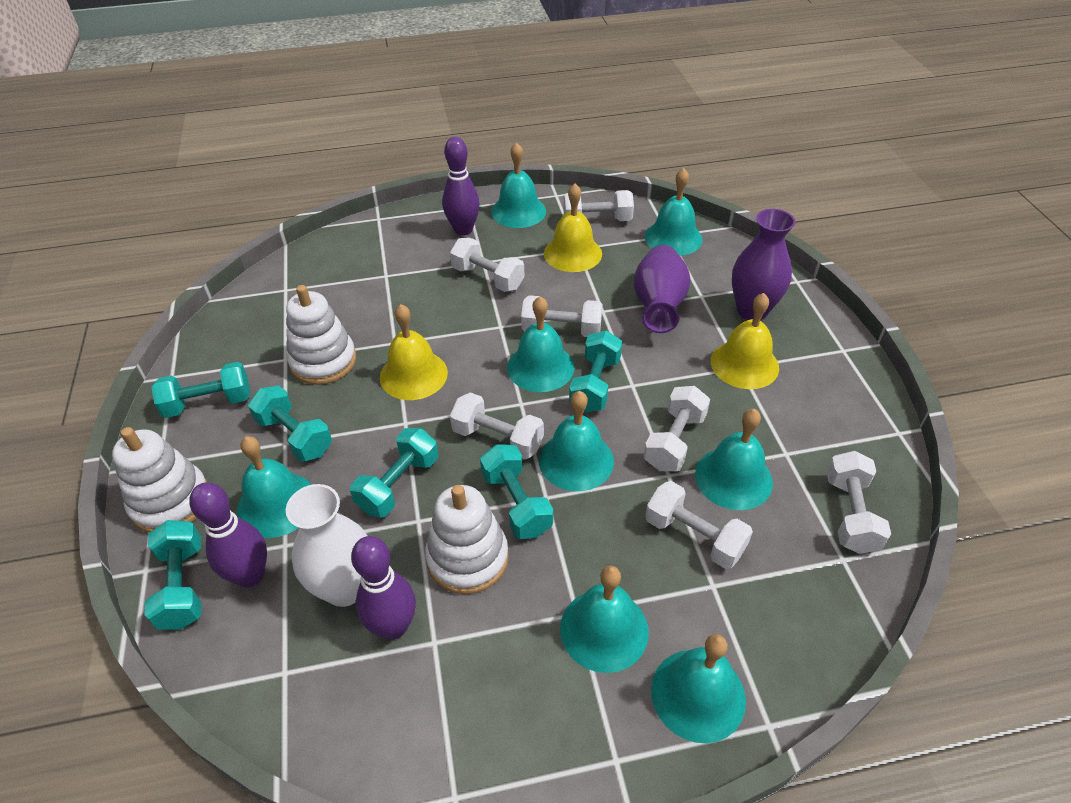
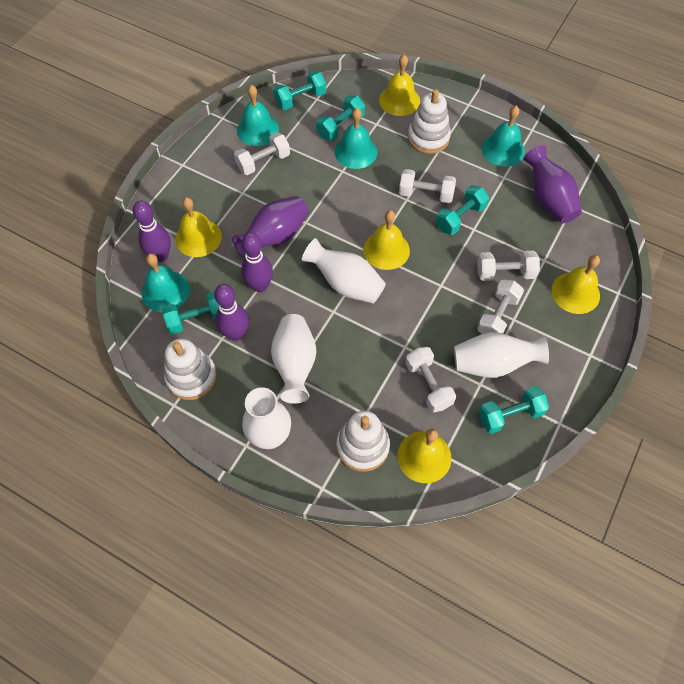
turquoise bell: 8 -> 4
turquoise dumbbell: 6 -> 5
white dumbbell: 7 -> 5
white vase: 1 -> 4
yellow bell: 3 -> 5

